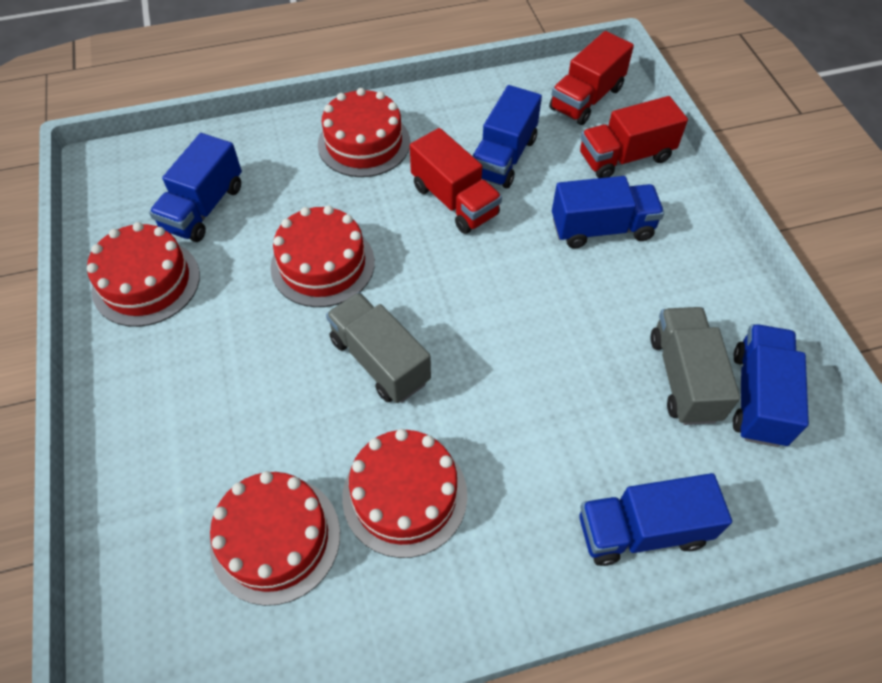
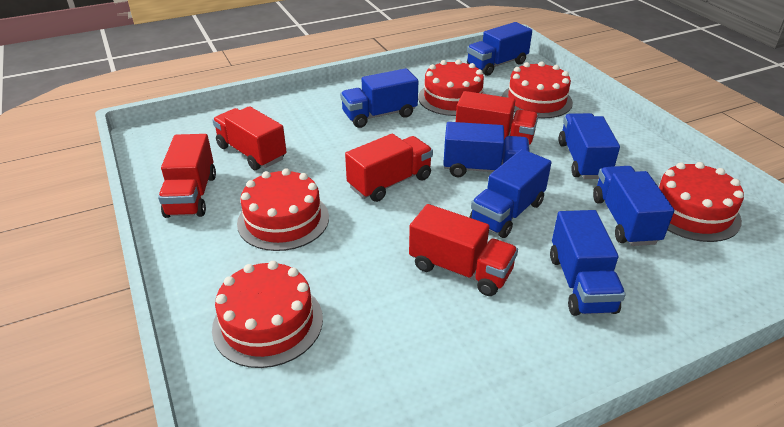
blue truck: 5 -> 7
grey truck: 2 -> 0
red truck: 3 -> 5

